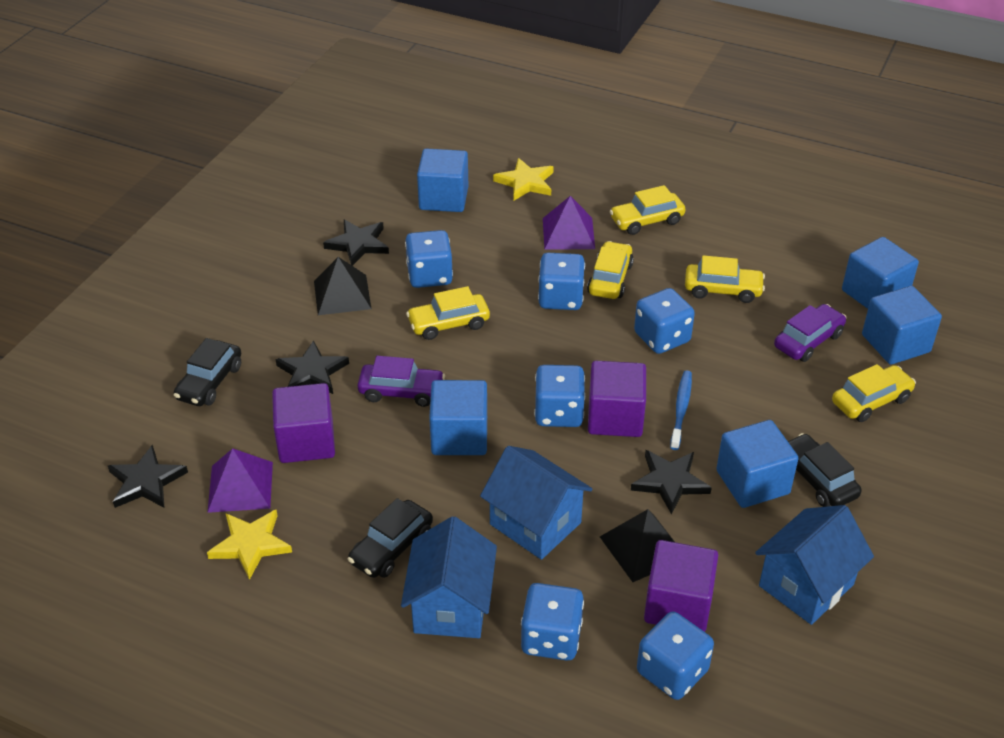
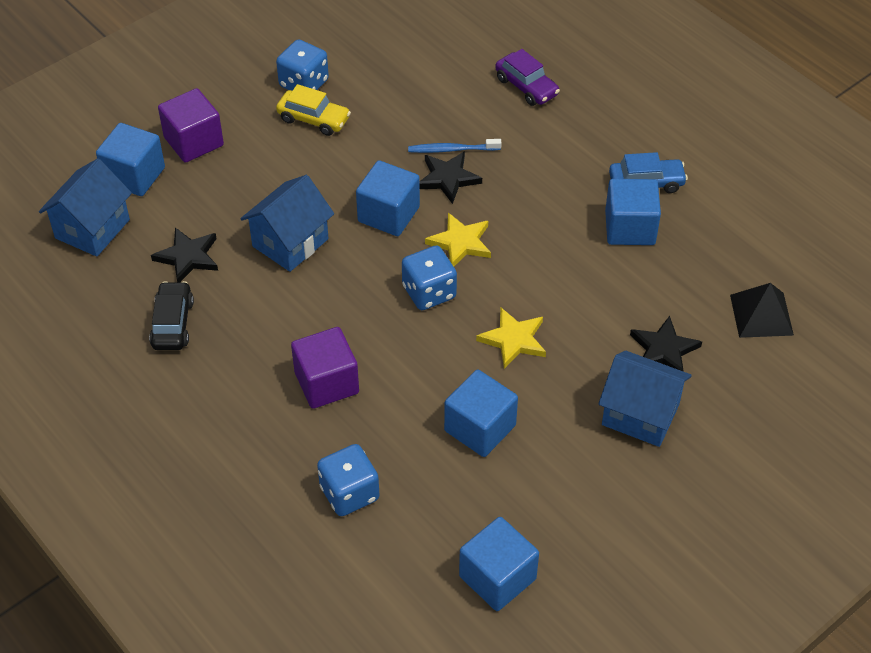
black car: 3 -> 1
black pyramid: 2 -> 1
black star: 4 -> 3
blue car: 0 -> 1
blue dice: 6 -> 3
purple car: 2 -> 1
purple cube: 3 -> 2
purple pyramid: 2 -> 0
yellow car: 5 -> 1

